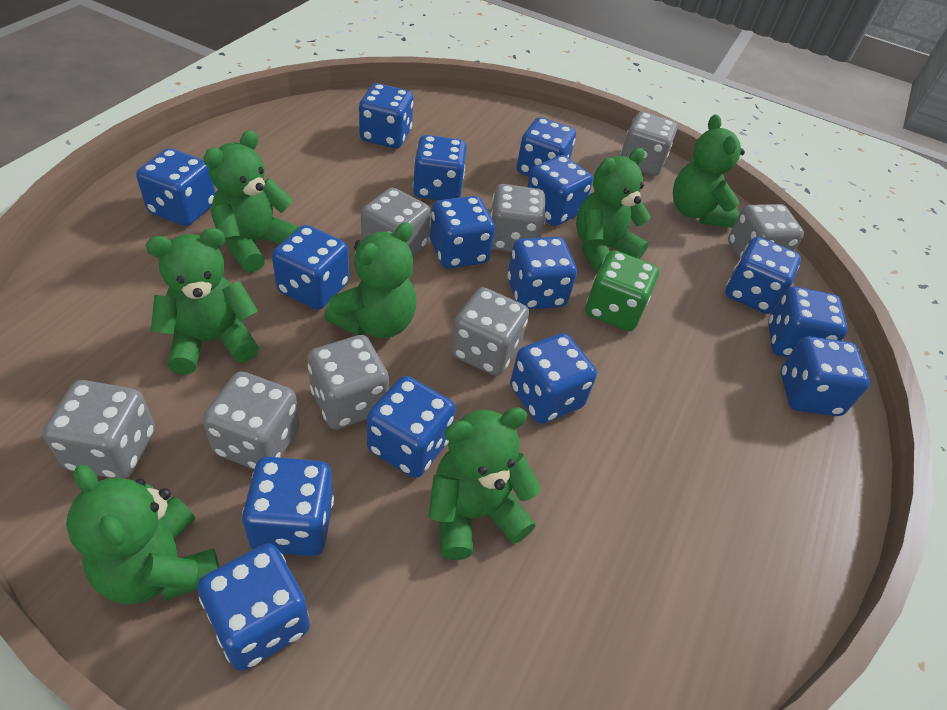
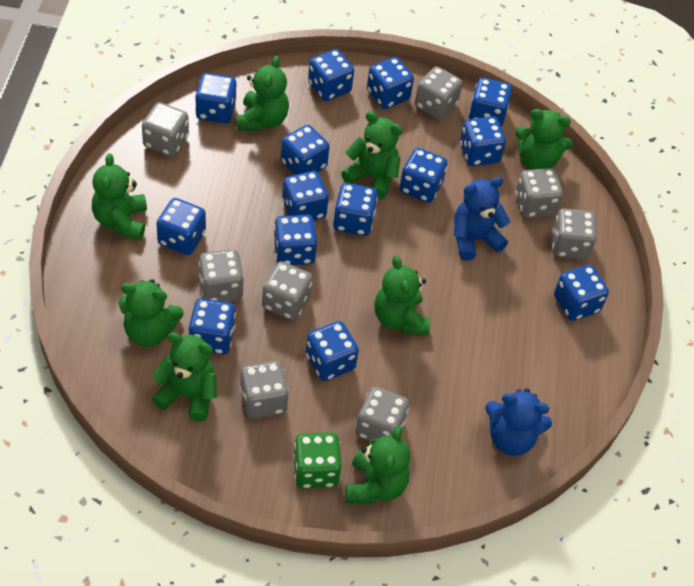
blue dice: 15 -> 14
blue teddy bear: 0 -> 2
green teddy bear: 7 -> 8

